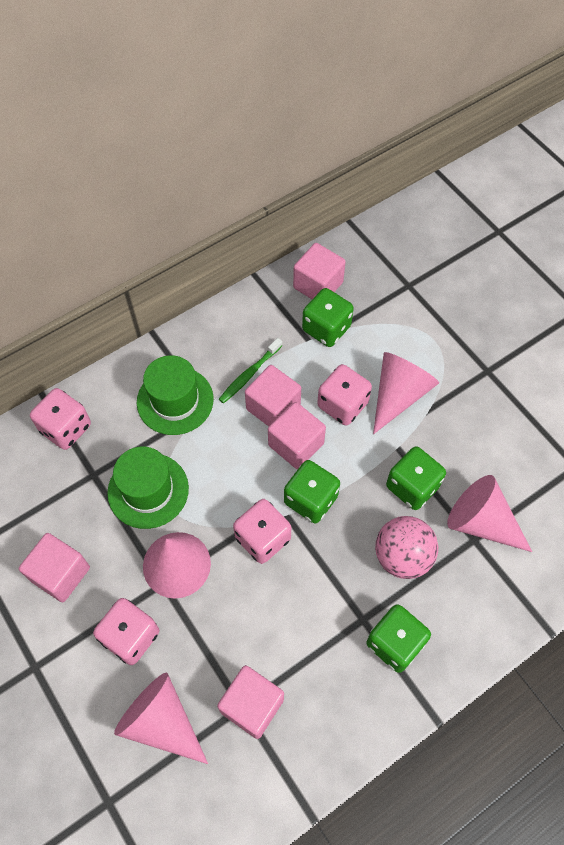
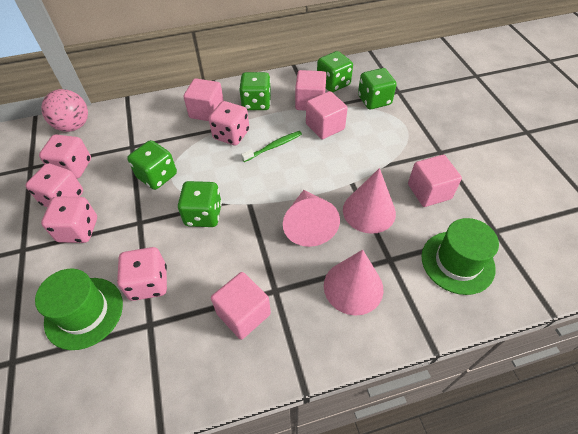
green dice: 4 -> 5
pink cone: 4 -> 3
pink dice: 4 -> 5

